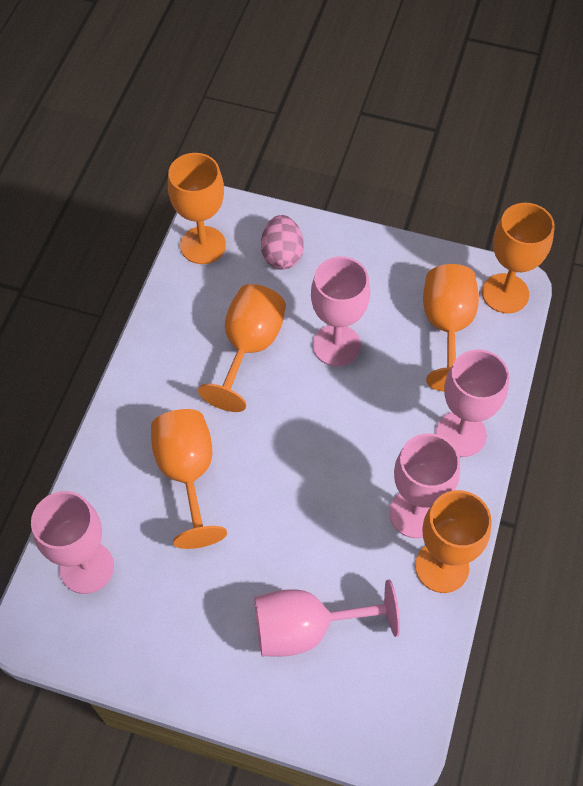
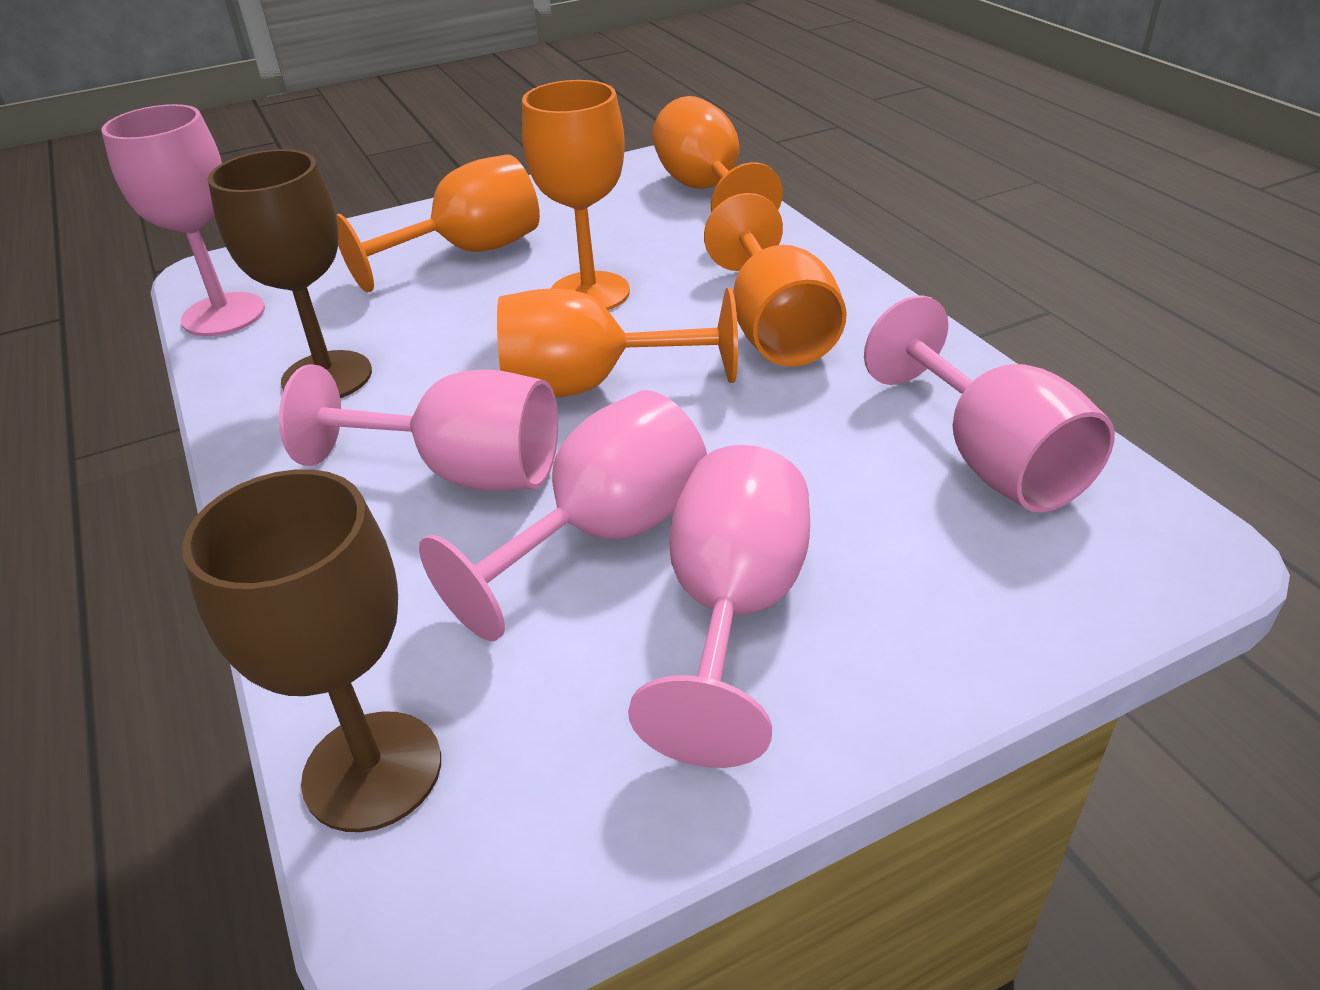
brown goblet: 0 -> 2
orange goblet: 6 -> 5
pink egg: 1 -> 0

